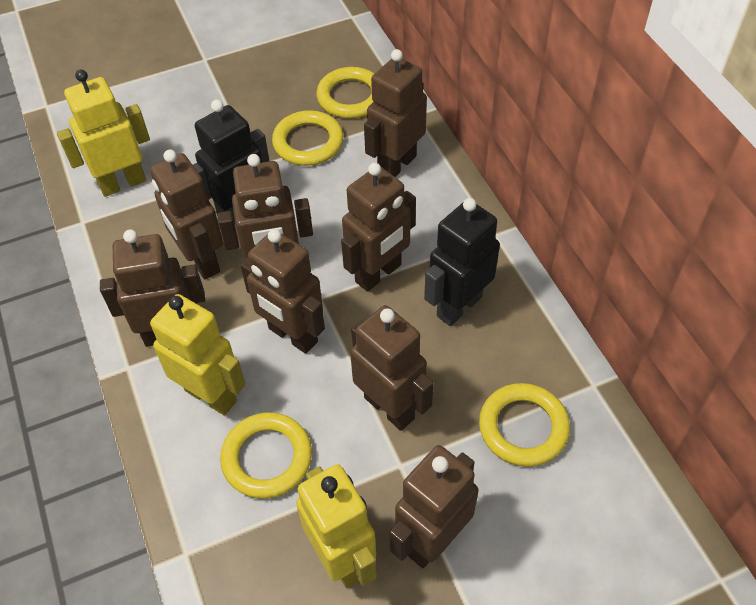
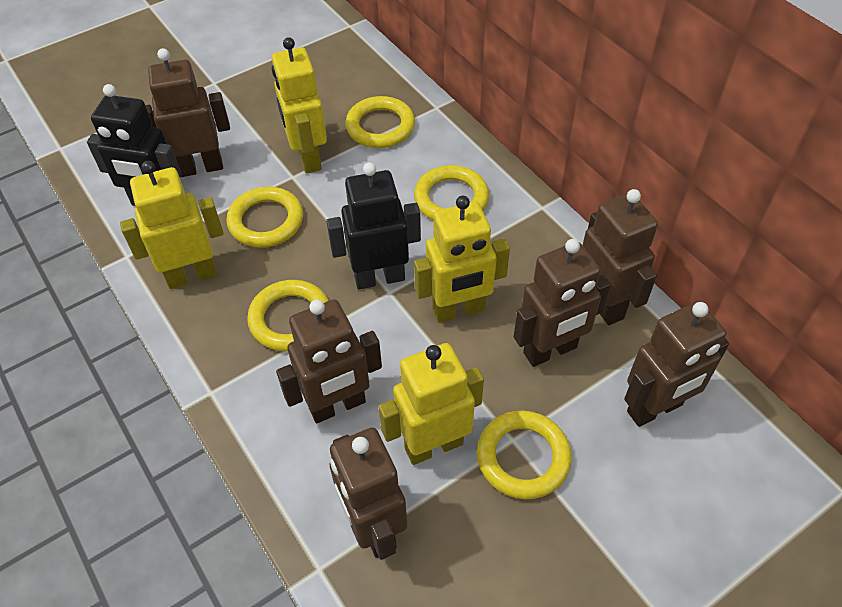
brown robot: 8 -> 6
yellow ring: 4 -> 5
yellow robot: 3 -> 4

